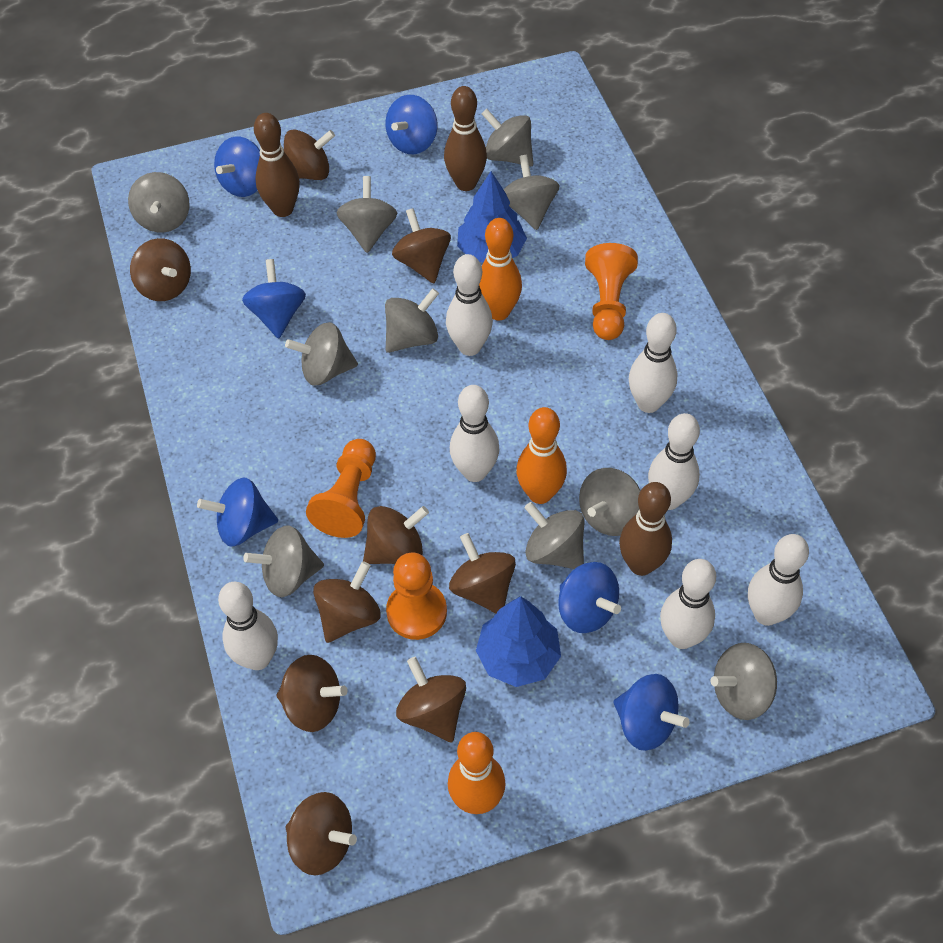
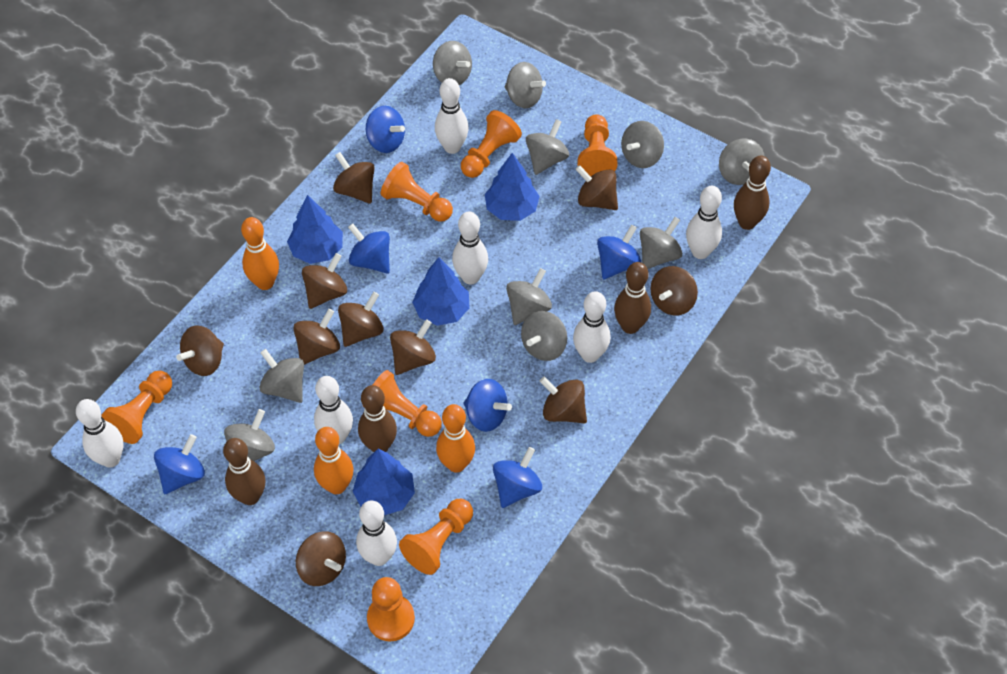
blue tree: 2 -> 4
brown bowling pin: 3 -> 4
brown spinning top: 9 -> 10
orange pawn: 3 -> 7

